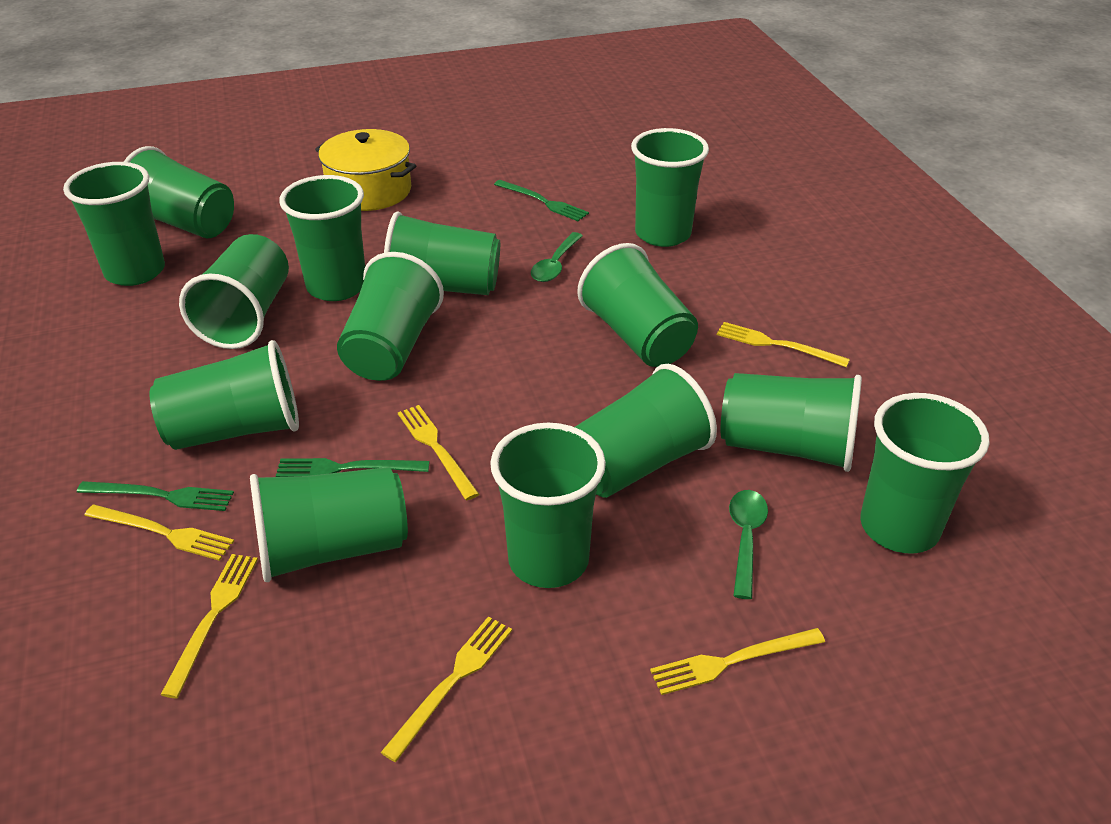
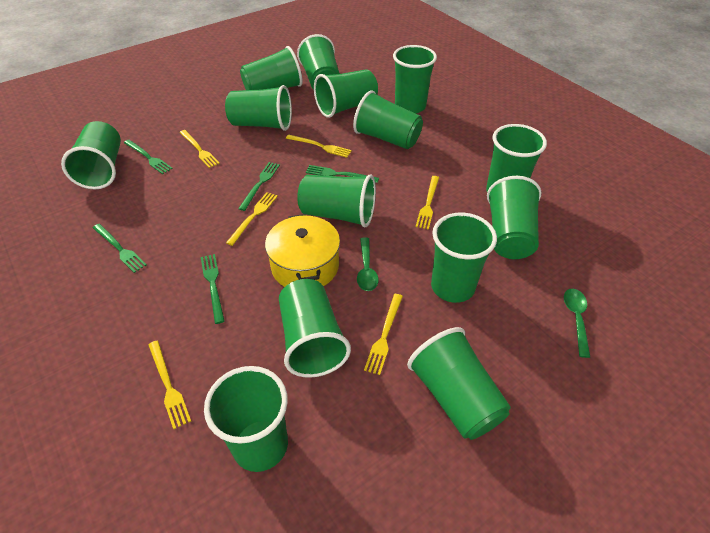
green fork: 3 -> 5

